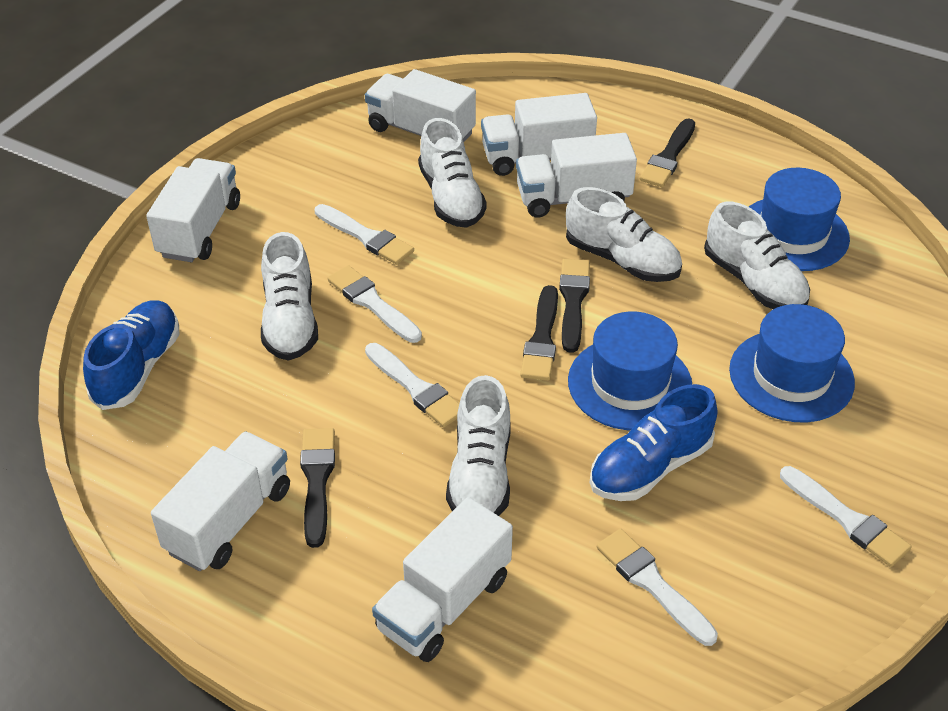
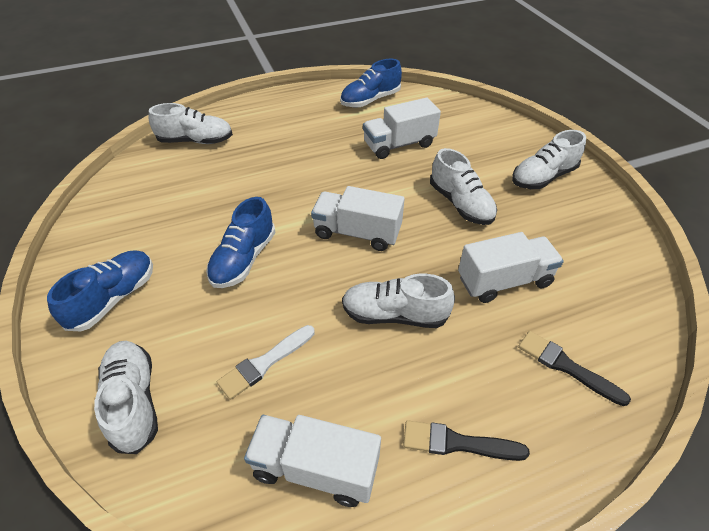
black brush: 4 -> 2
blue hat: 3 -> 0
blue shoe: 2 -> 3
white brush: 5 -> 1
white truck: 6 -> 4

